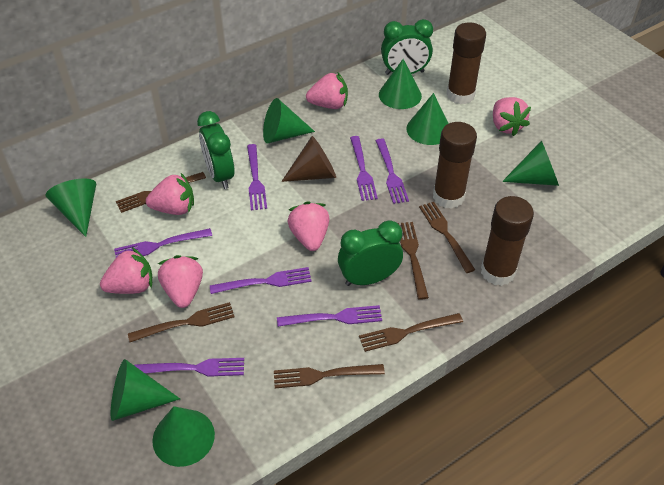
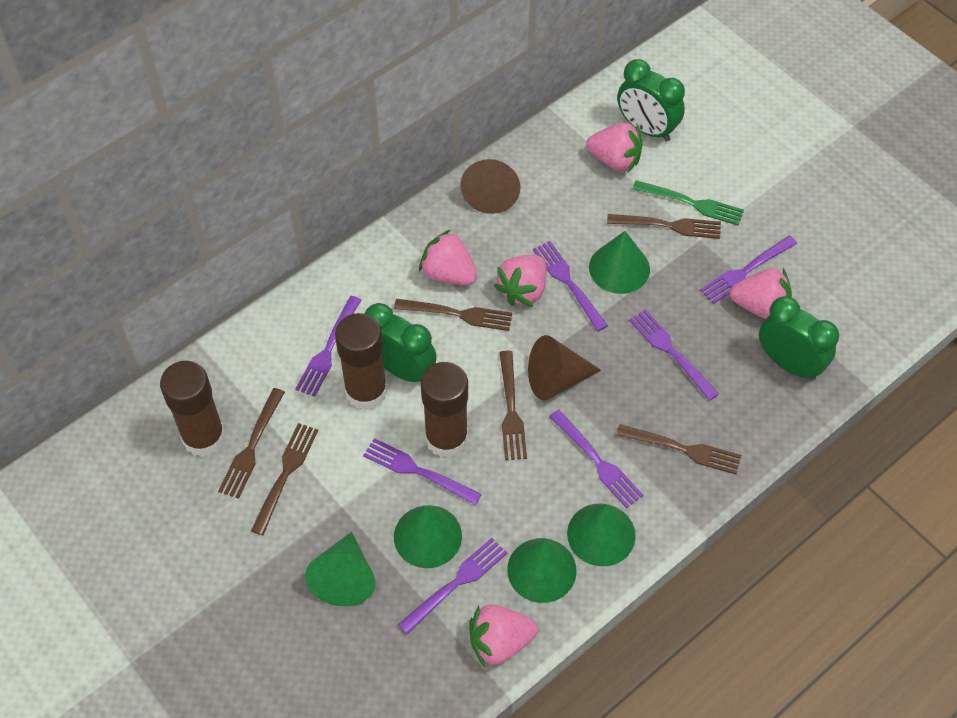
brown cone: 1 -> 2
green cone: 7 -> 5
green fork: 0 -> 1
pink strawberry: 6 -> 5

